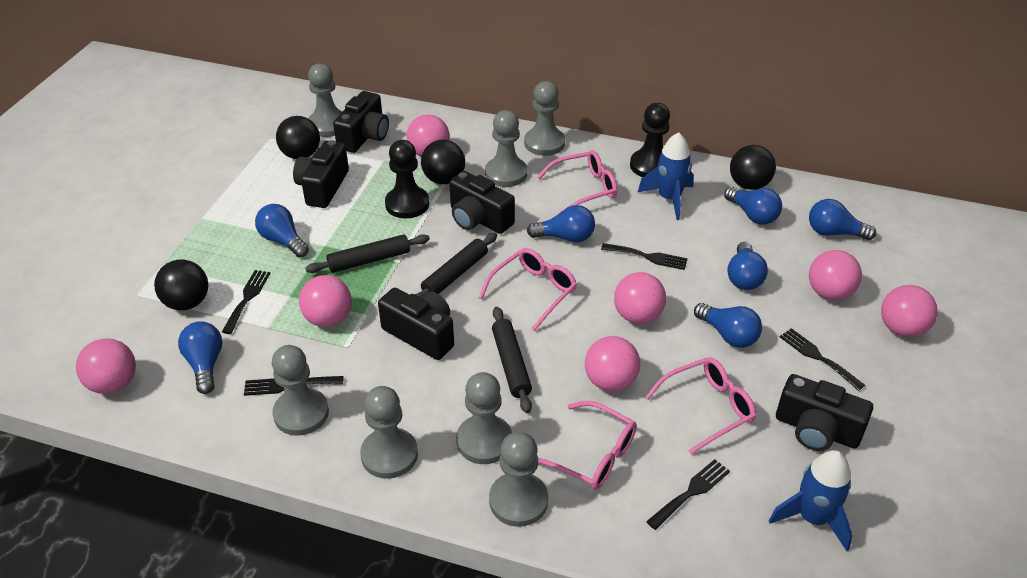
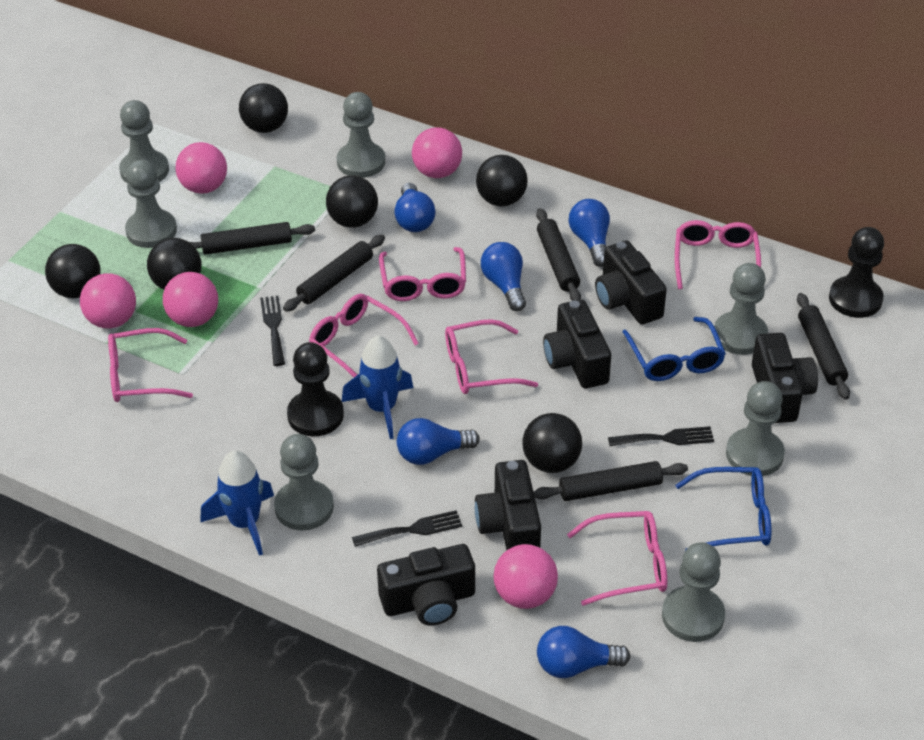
black ball: 4 -> 6
black fork: 5 -> 3
black rolling pin: 3 -> 5
blue glasses: 0 -> 2
blue light bulb: 7 -> 5
pink ball: 7 -> 5
pink glasses: 4 -> 6

